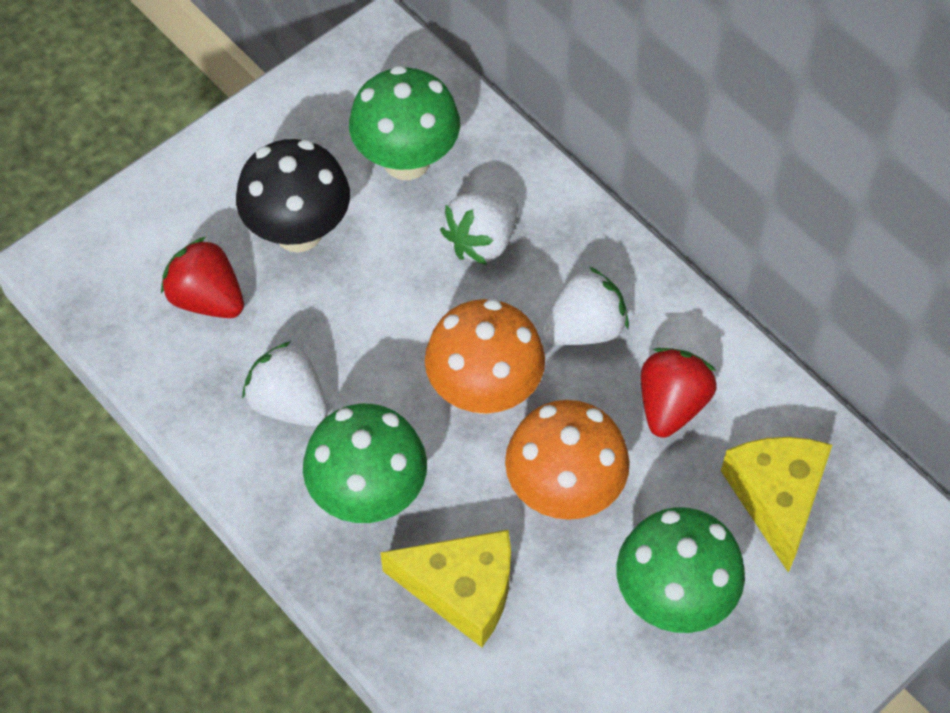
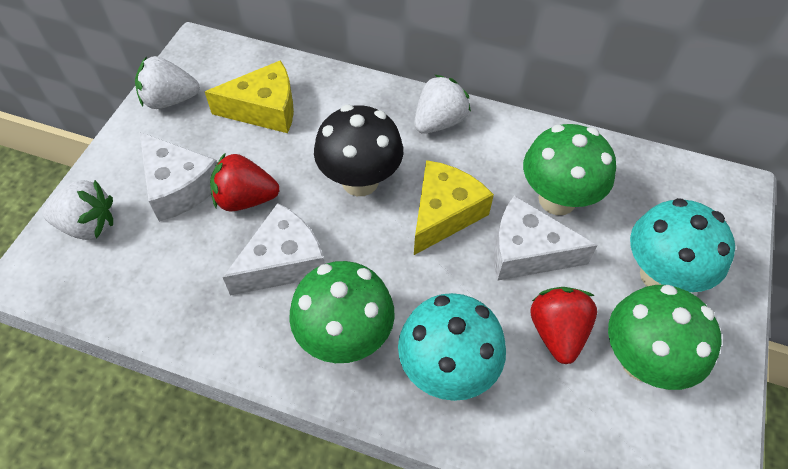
orange mushroom: 2 -> 0
turquoise mushroom: 0 -> 2
white cheese: 0 -> 3

